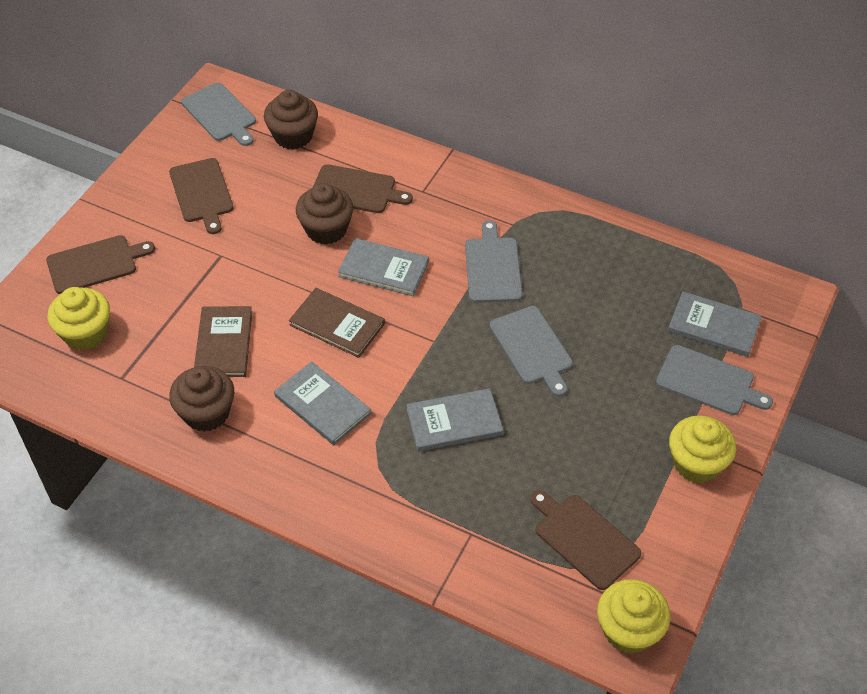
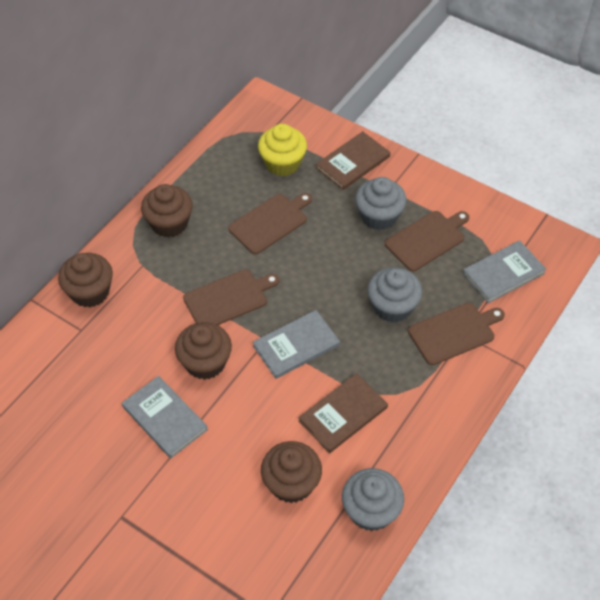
brown cupcake: 3 -> 4
grey book: 4 -> 3
grey cupcake: 0 -> 3
grey cutting board: 4 -> 0
yellow cupcake: 3 -> 1

